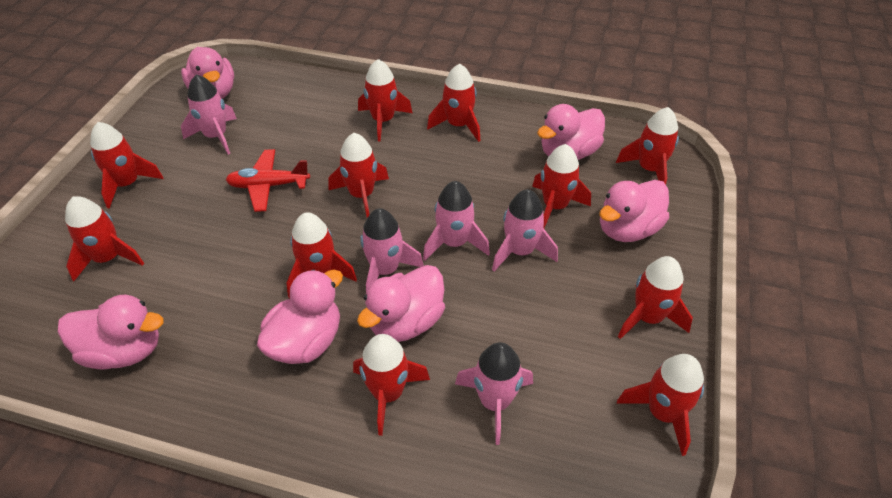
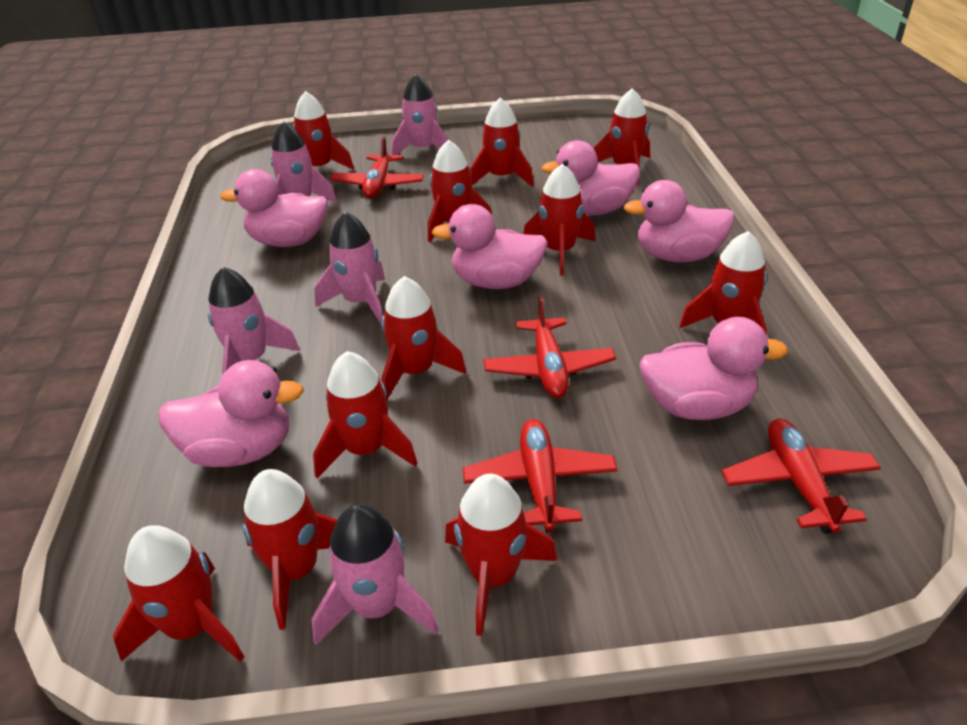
red plane: 1 -> 4

